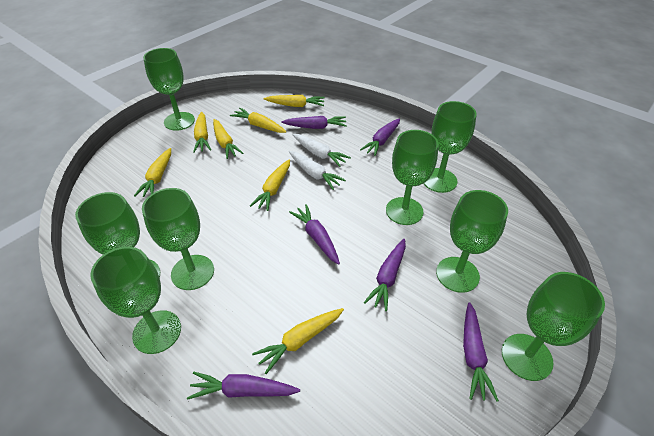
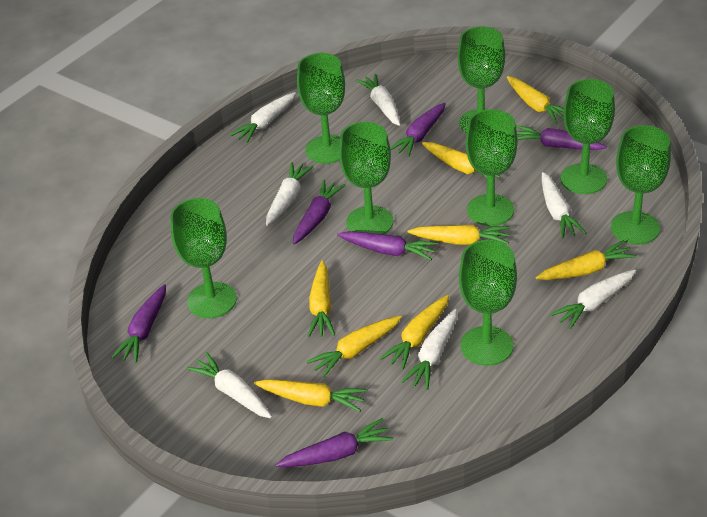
white carrot: 2 -> 7
yellow carrot: 7 -> 8

